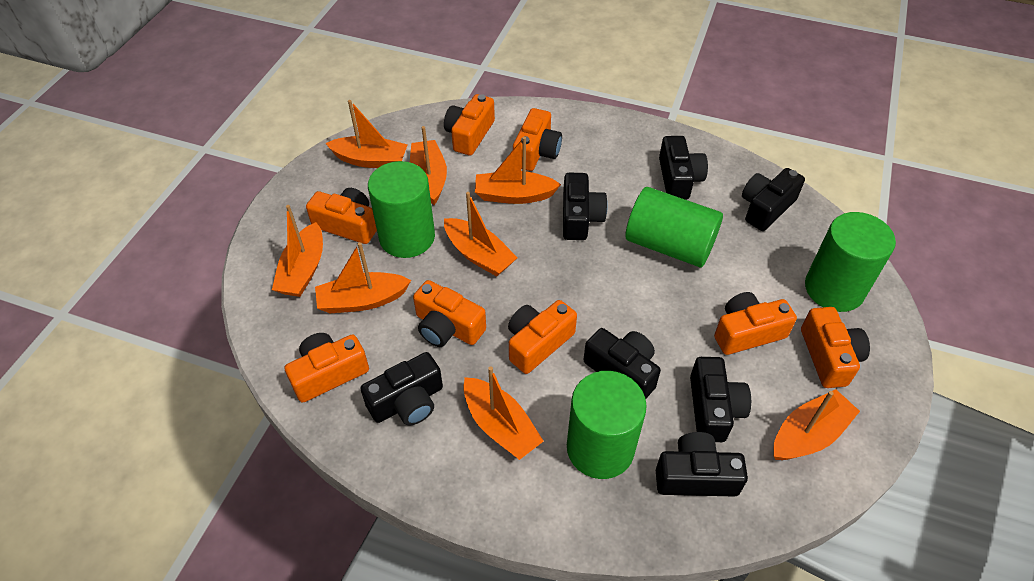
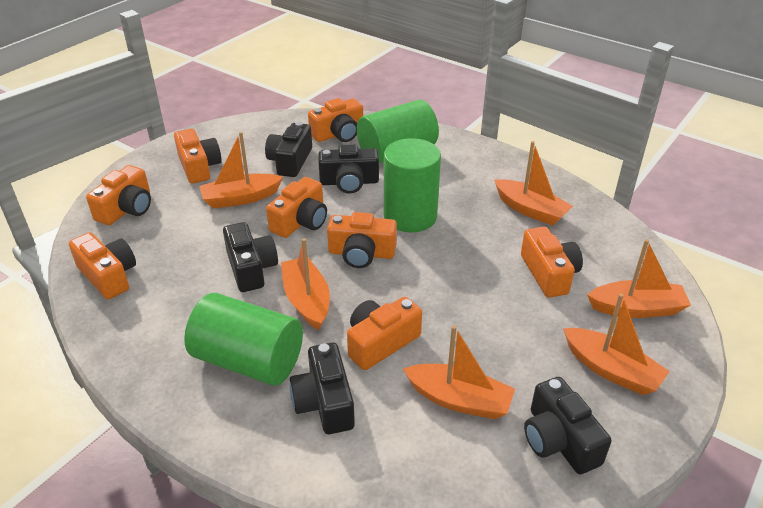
black camera: 7 -> 5
green cylinder: 4 -> 3
orange boat: 8 -> 6

